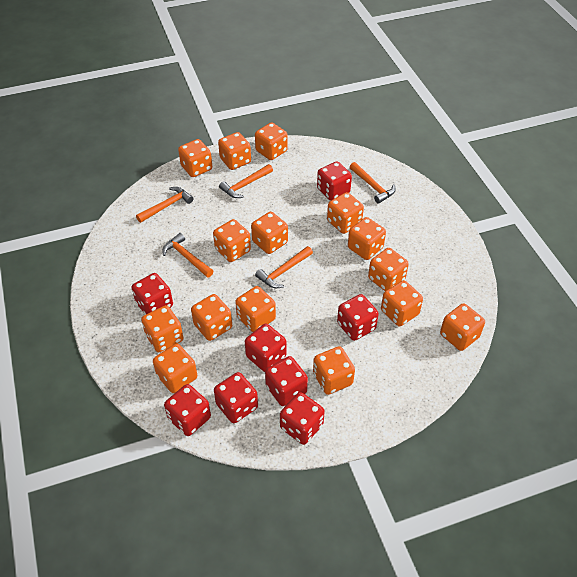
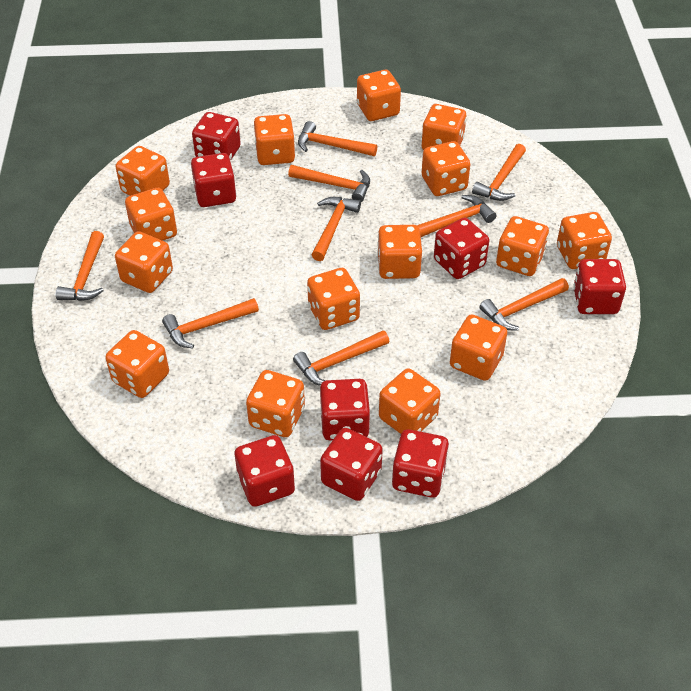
orange hammer: 5 -> 9

